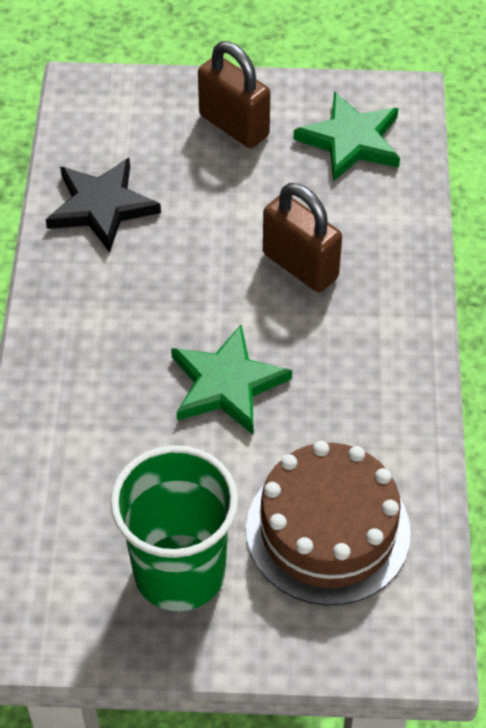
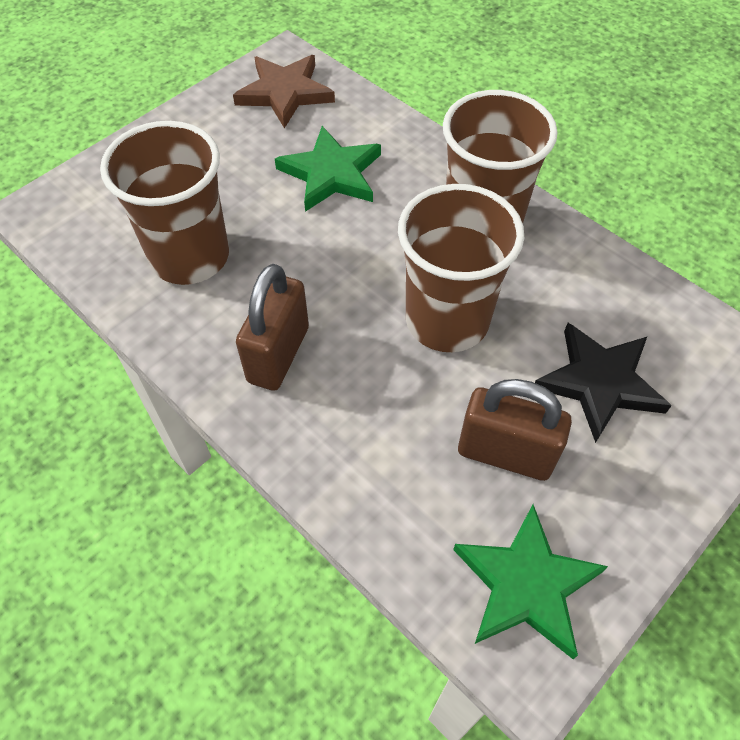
brown cake: 1 -> 0
brown cup: 0 -> 3
brown star: 0 -> 1
green cup: 1 -> 0

